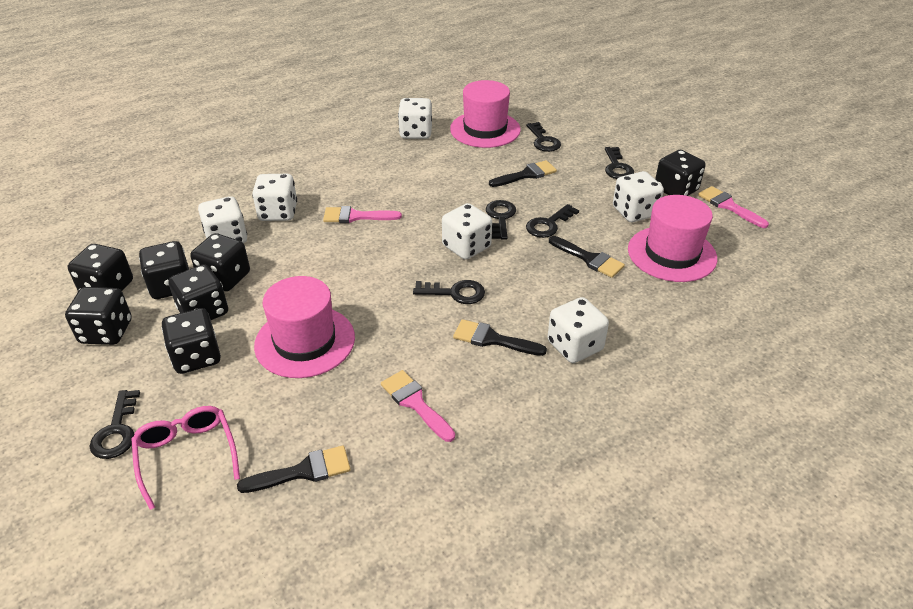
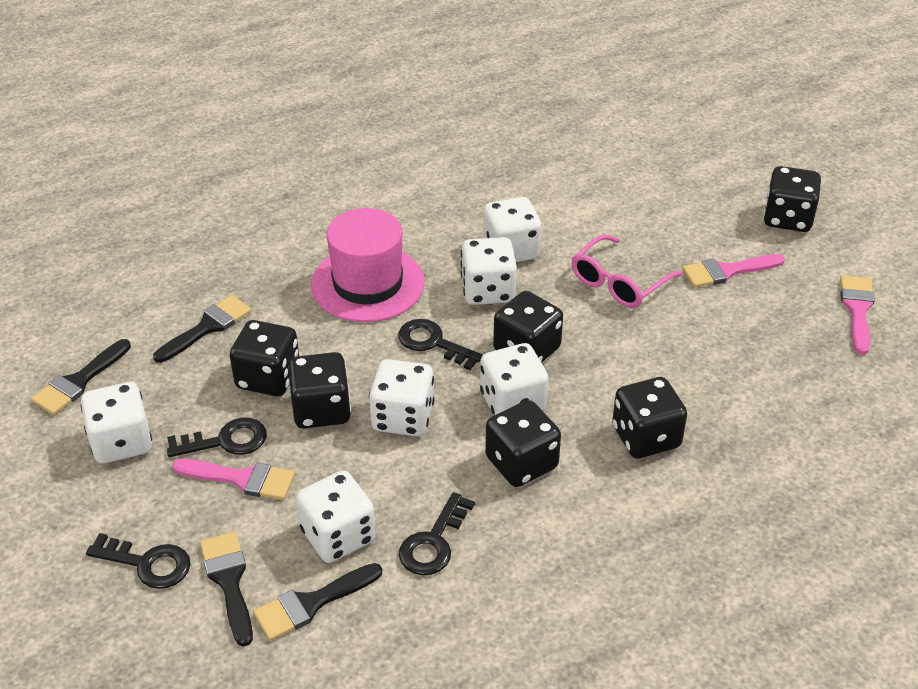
black dice: 7 -> 6
black key: 6 -> 4
pink hat: 3 -> 1

